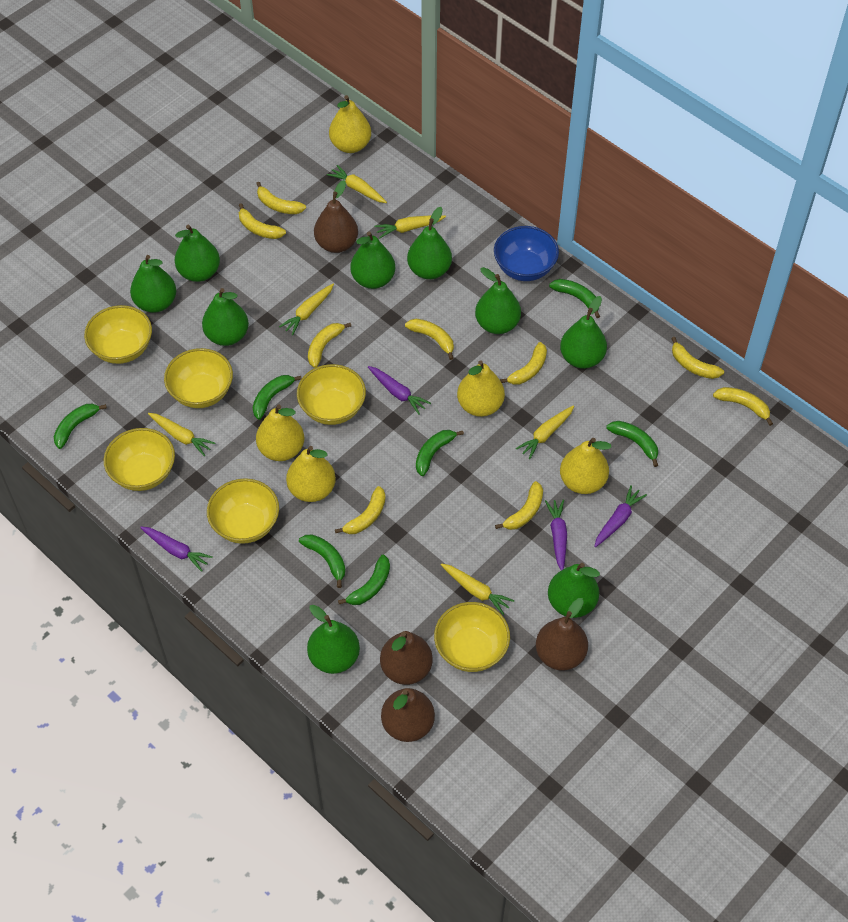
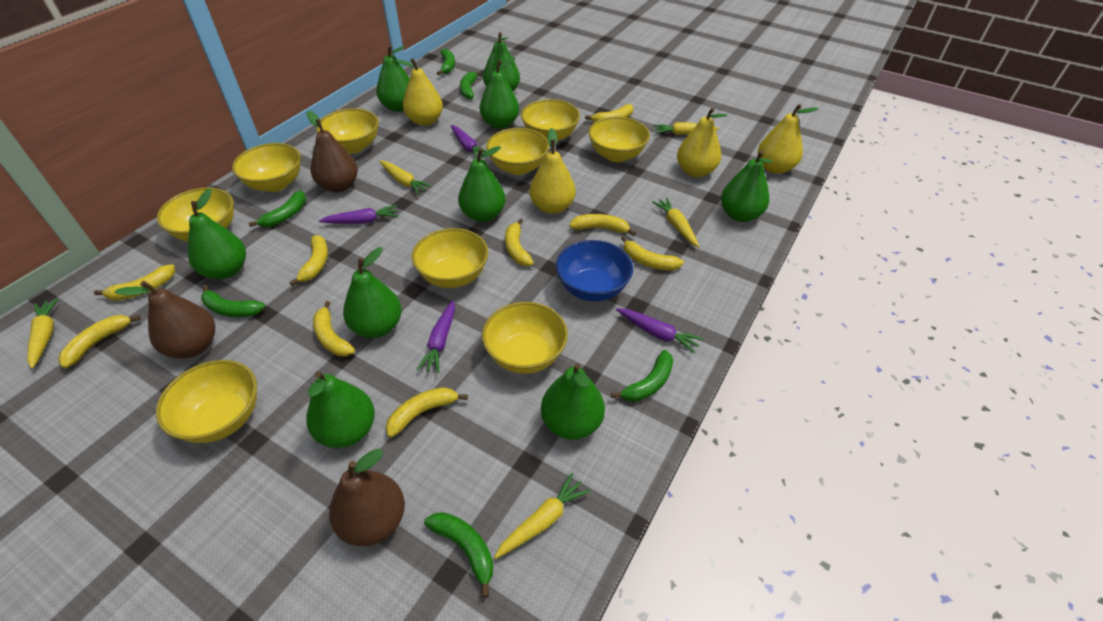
brown pear: 4 -> 3
green banana: 7 -> 6
yellow bowl: 6 -> 9
yellow carrot: 6 -> 5
yellow pear: 5 -> 4

